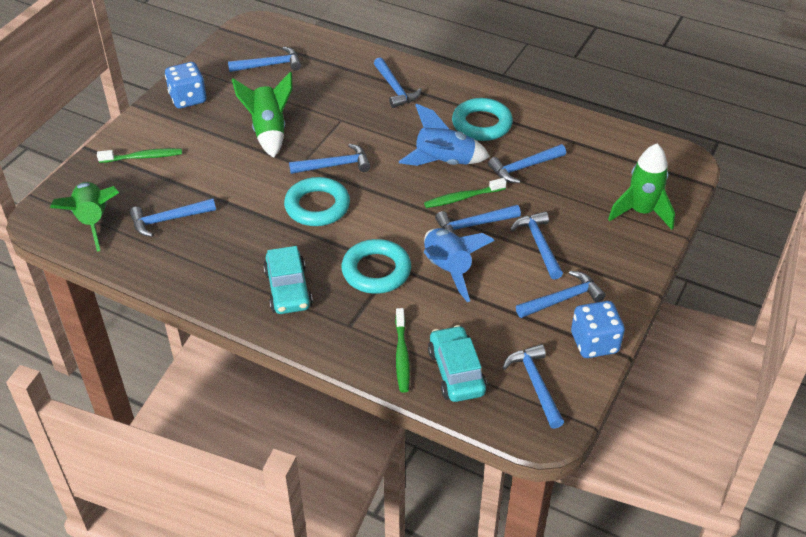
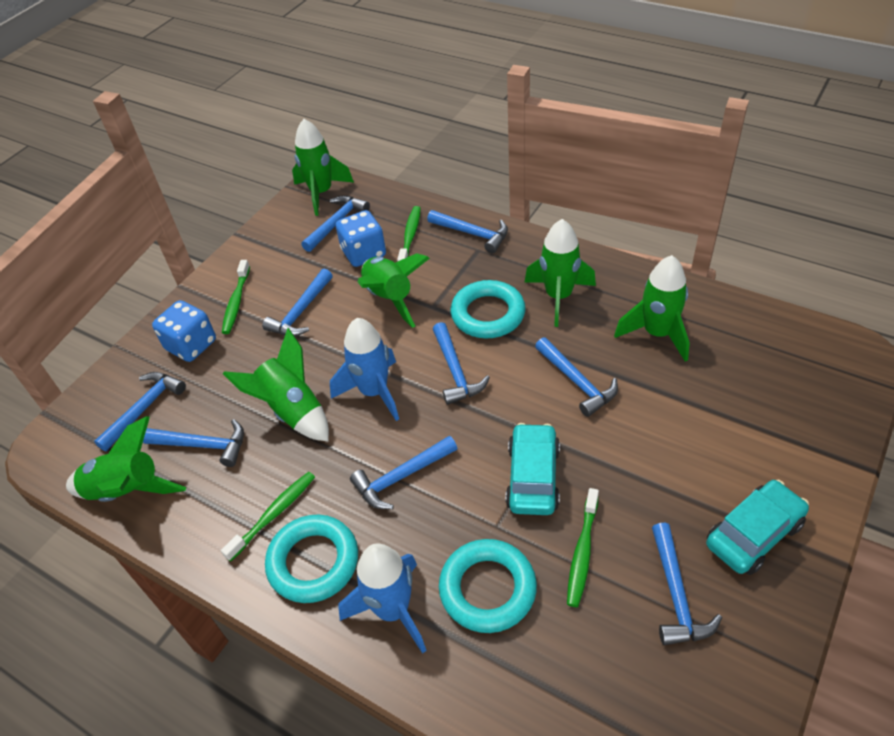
green rocket: 3 -> 6
green toothbrush: 3 -> 4

